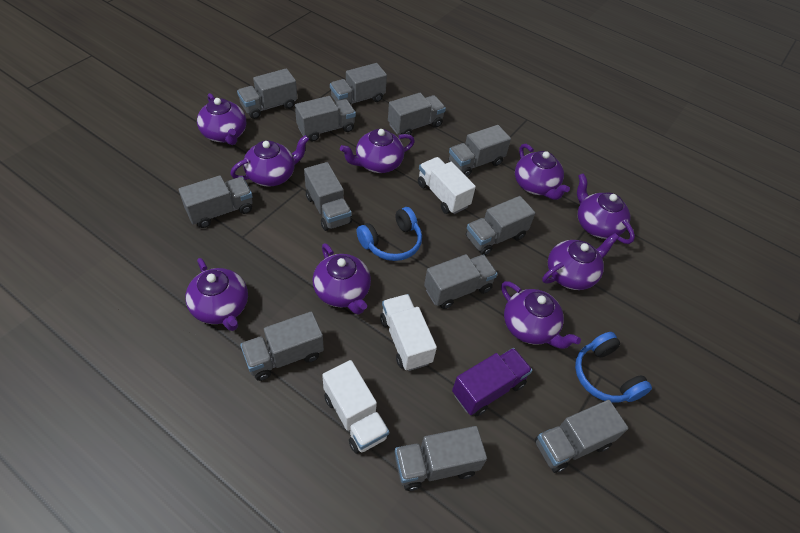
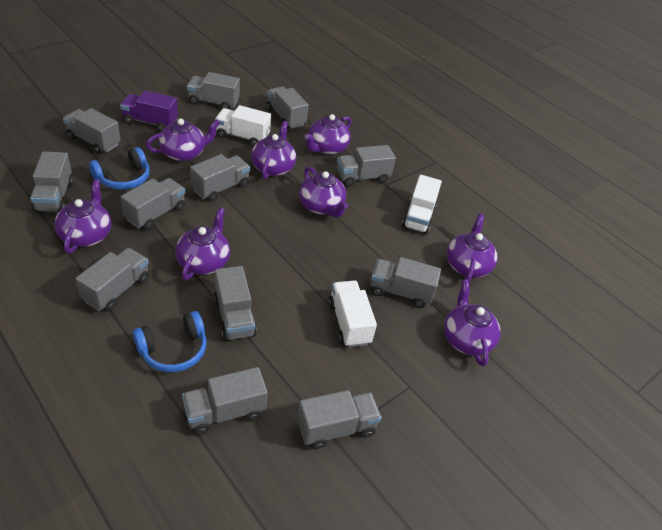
purple teapot: 9 -> 8

